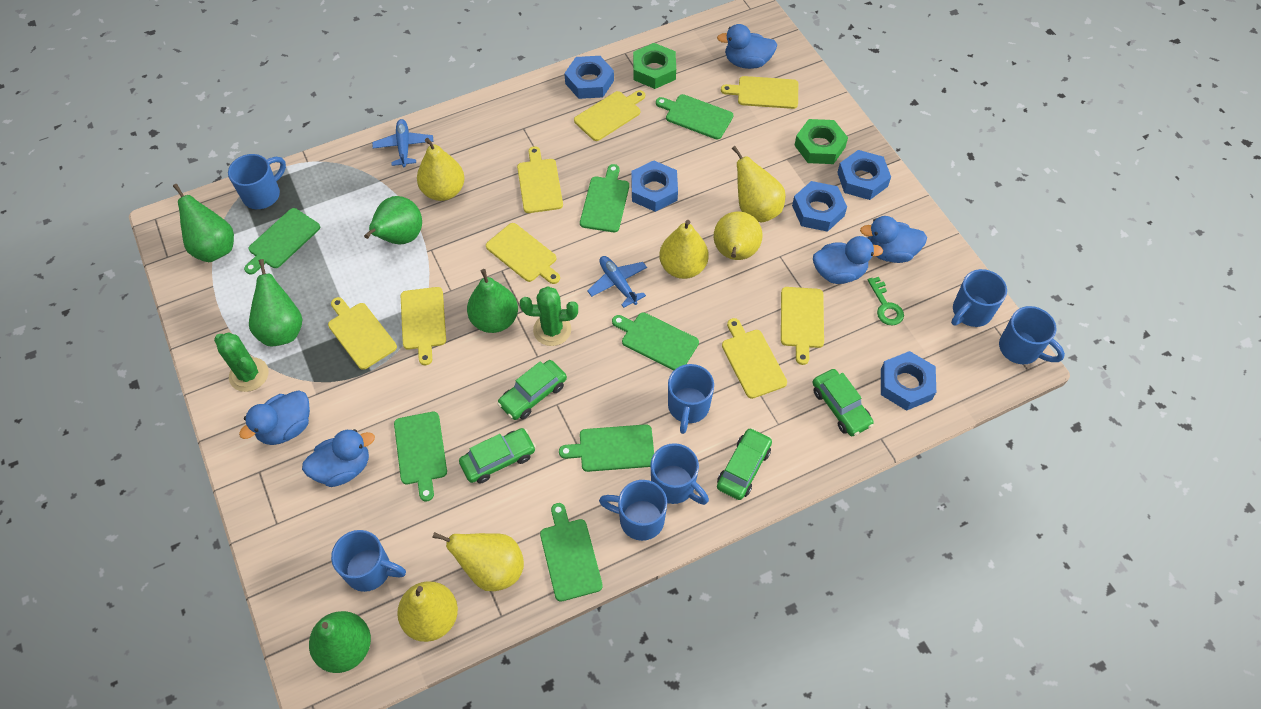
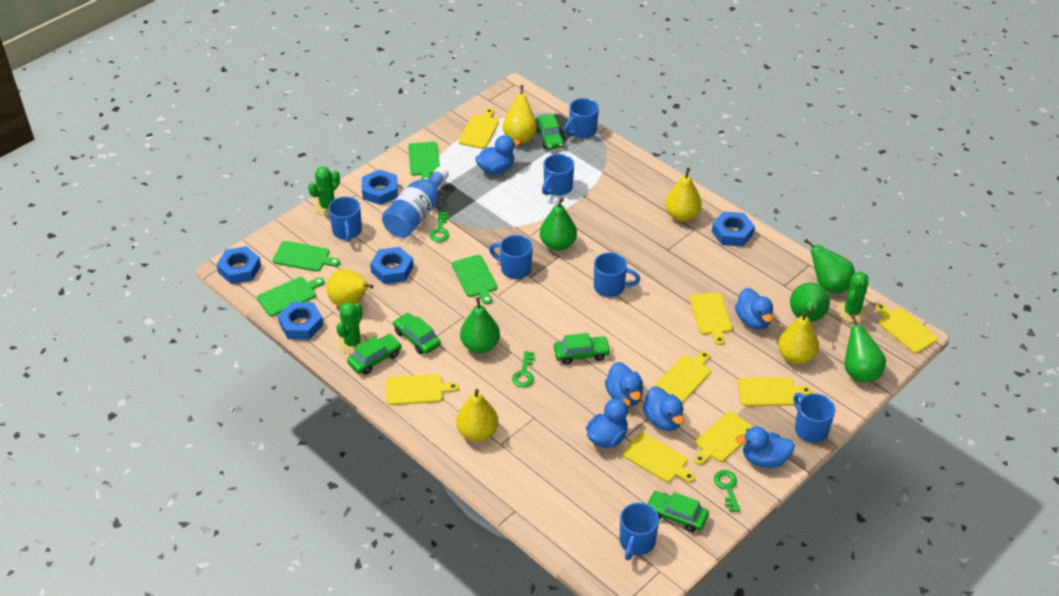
blue bottle: 0 -> 1
blue duck: 5 -> 6
blue plane: 2 -> 0
green cactus: 2 -> 3
green car: 4 -> 5
green cutting board: 7 -> 4
green key: 1 -> 3
green nut: 2 -> 0
yellow pear: 6 -> 5

